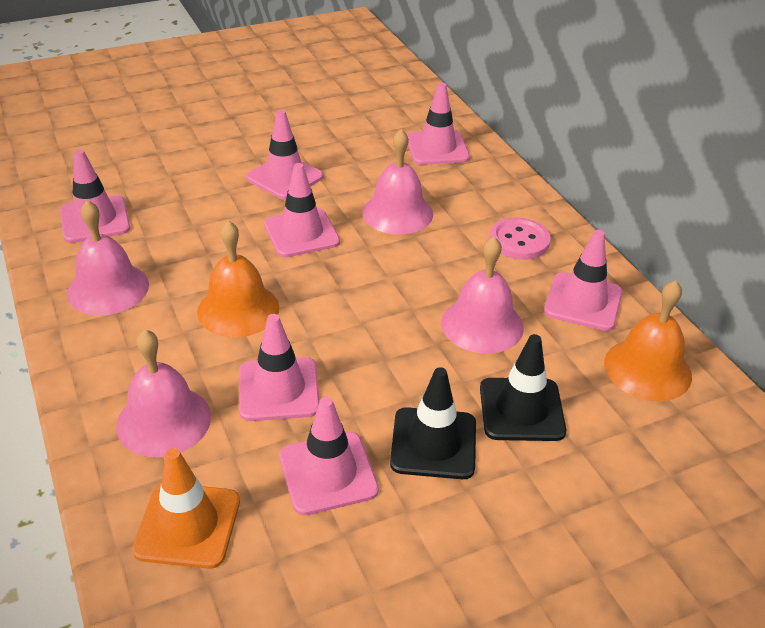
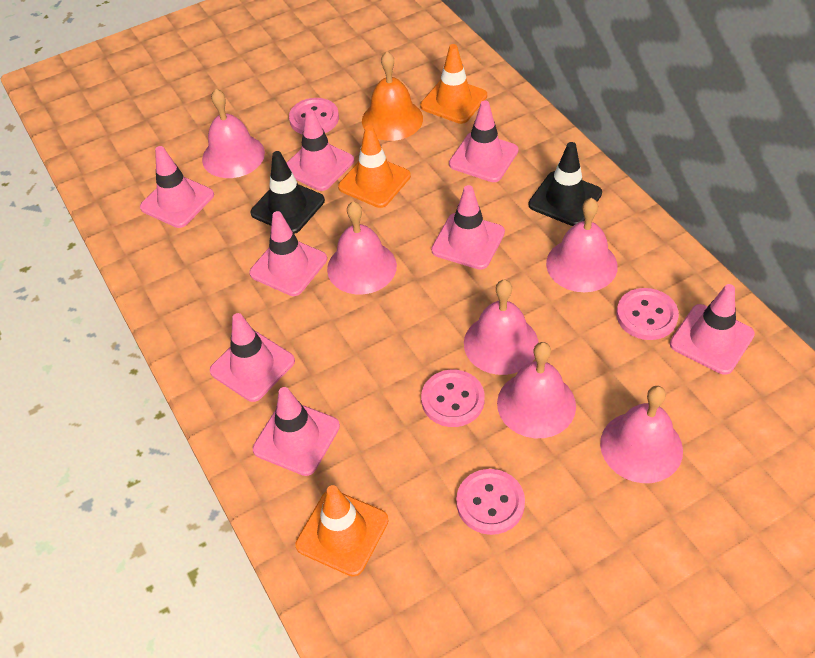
orange bell: 2 -> 1
orange traffic cone: 1 -> 3
pink bell: 4 -> 6
pink button: 1 -> 4
pink traffic cone: 7 -> 8

